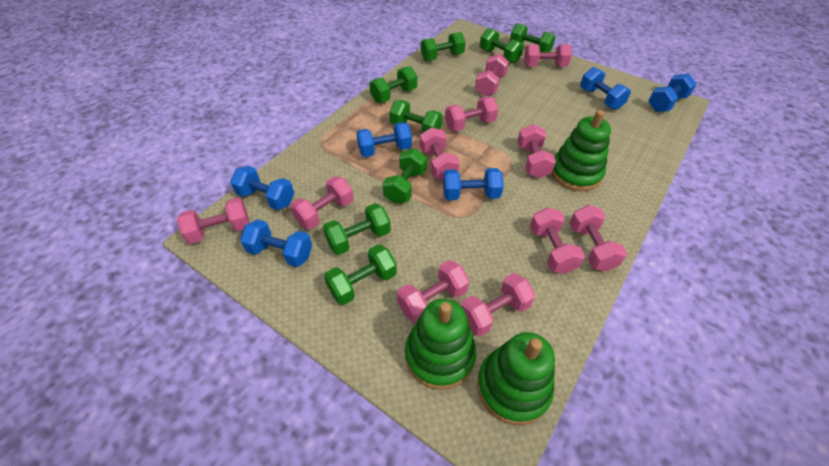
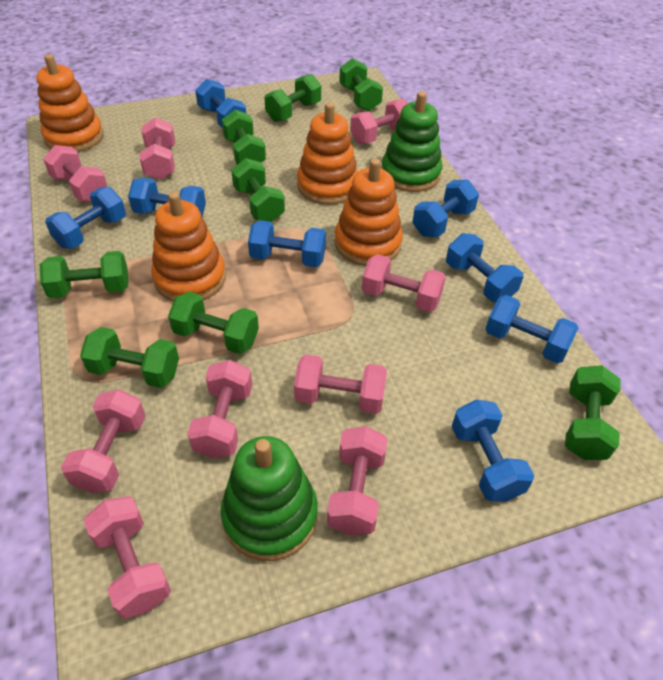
blue dumbbell: 6 -> 8
green stacking toy: 3 -> 2
orange stacking toy: 0 -> 4
pink dumbbell: 11 -> 9

